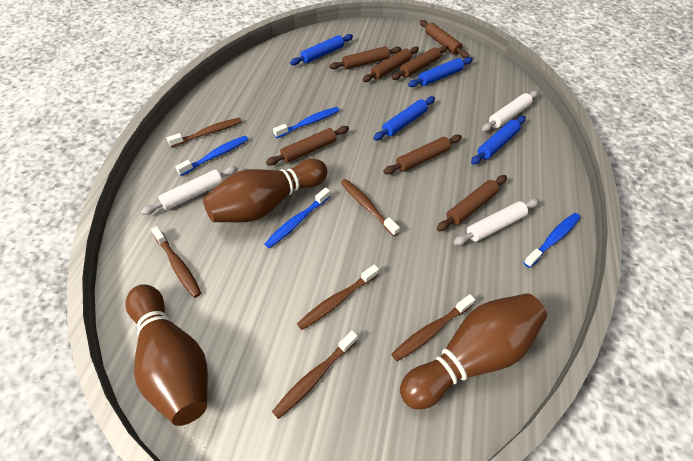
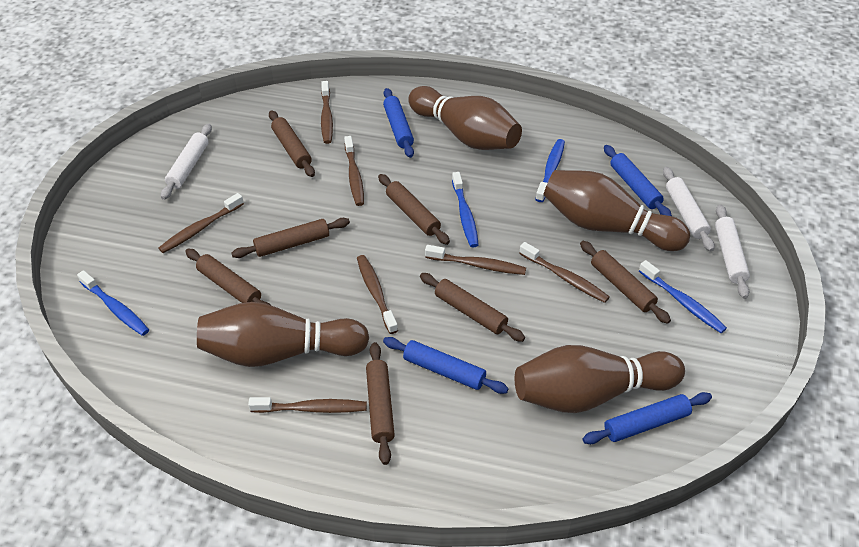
brown bowling pin: 3 -> 4
brown toothbrush: 6 -> 7

